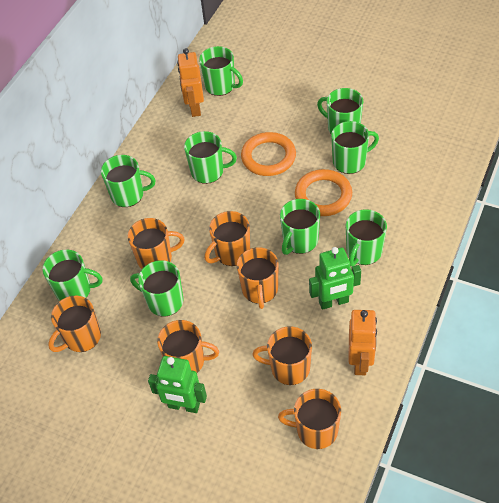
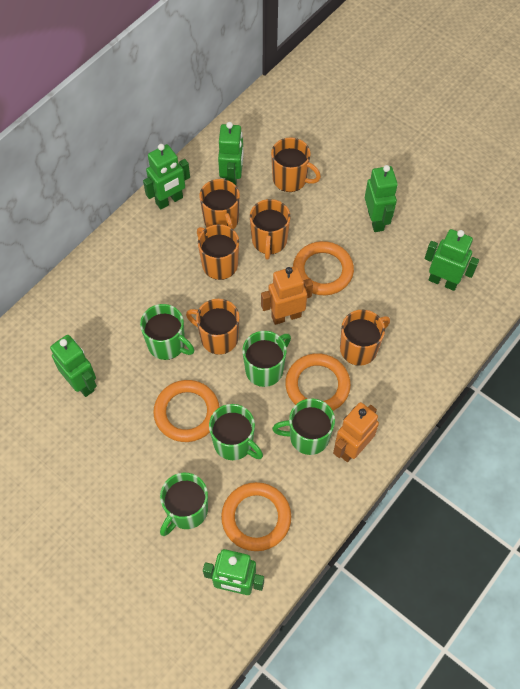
green mug: 9 -> 5
green robot: 2 -> 6
orange mug: 7 -> 6
orange ring: 2 -> 4

